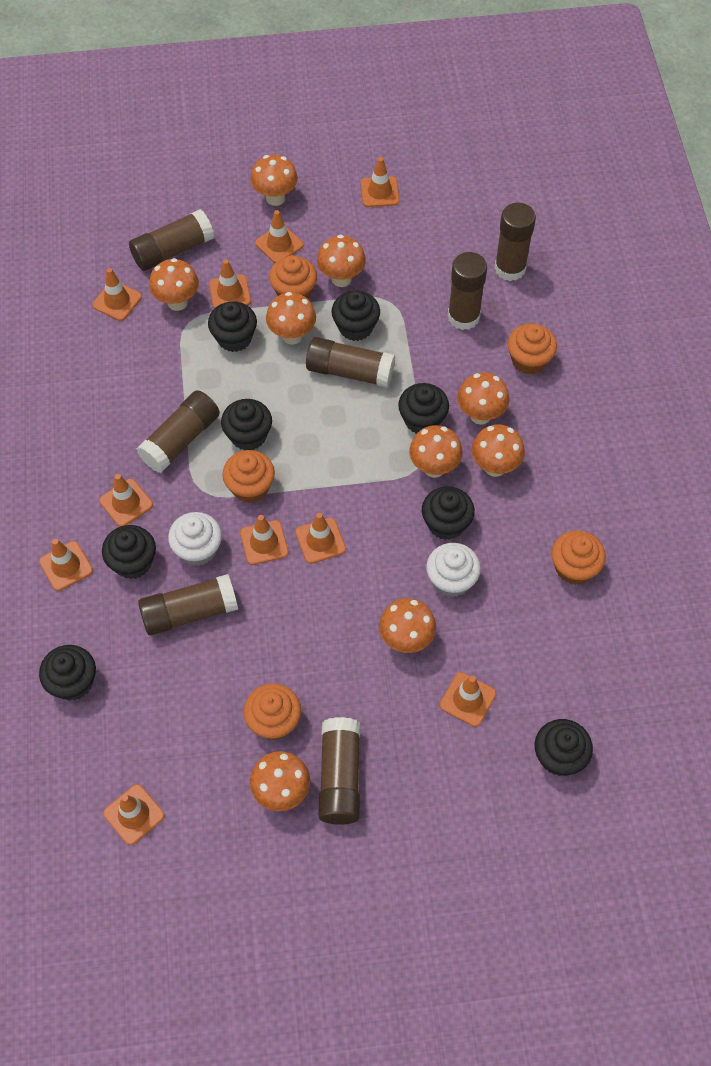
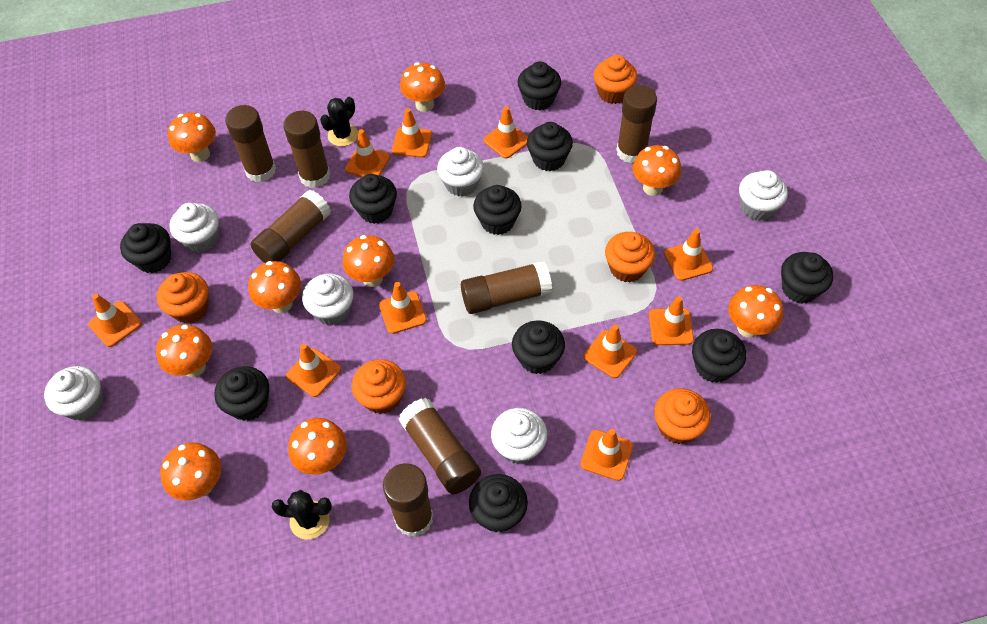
black cactus: 0 -> 2
black cupcake: 8 -> 10
white cupcake: 2 -> 6

